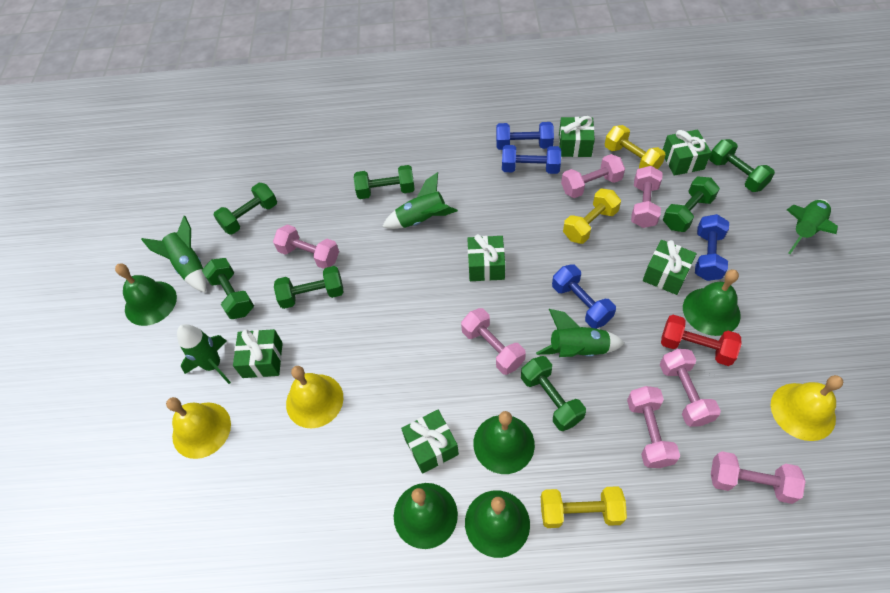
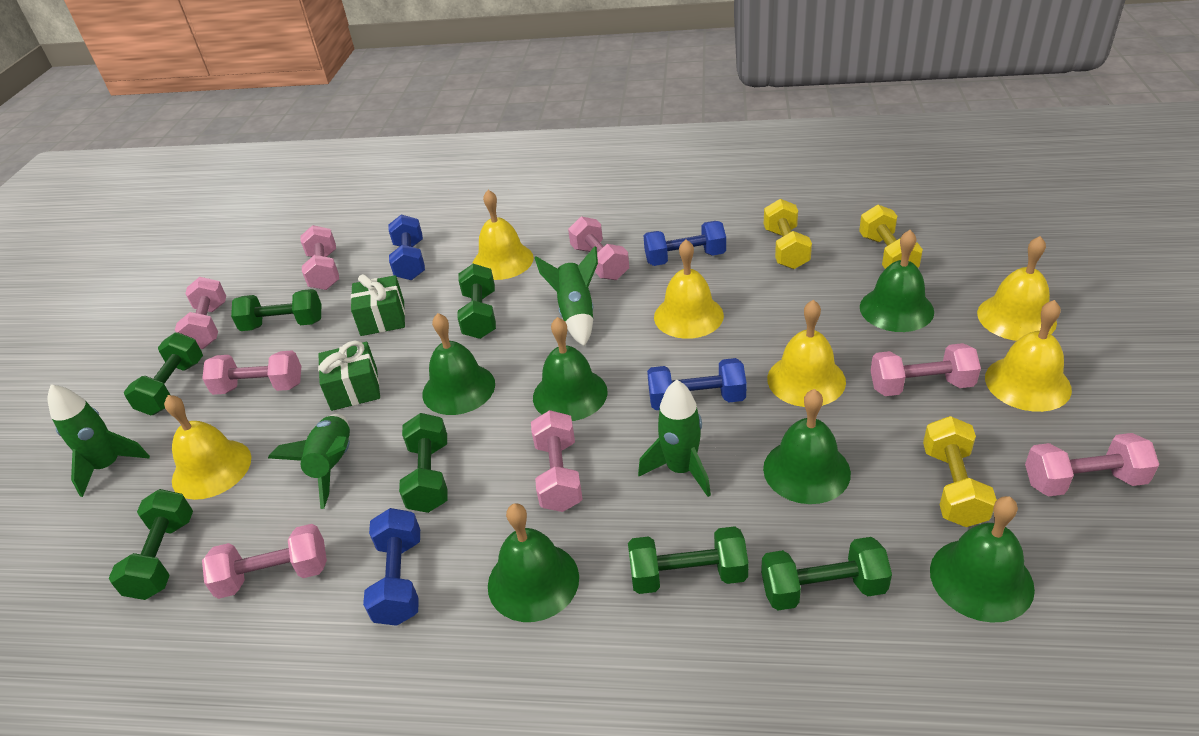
green bell: 5 -> 6
green gift: 6 -> 2
green rocket: 5 -> 4
pink dumbbell: 7 -> 8
red dumbbell: 1 -> 0
yellow bell: 3 -> 6

